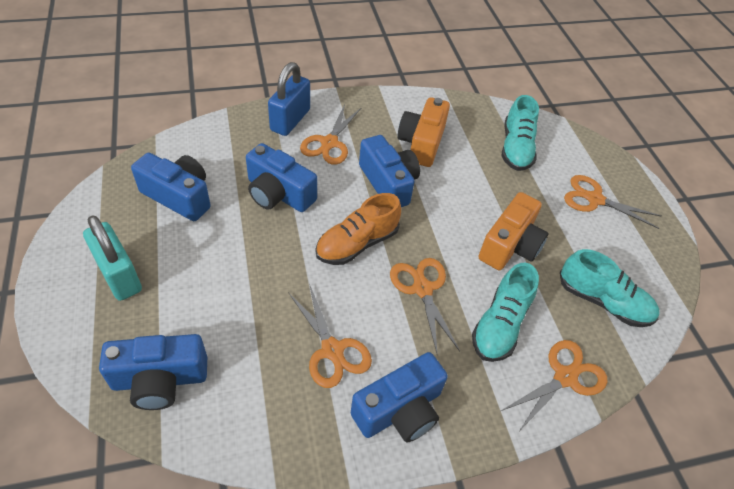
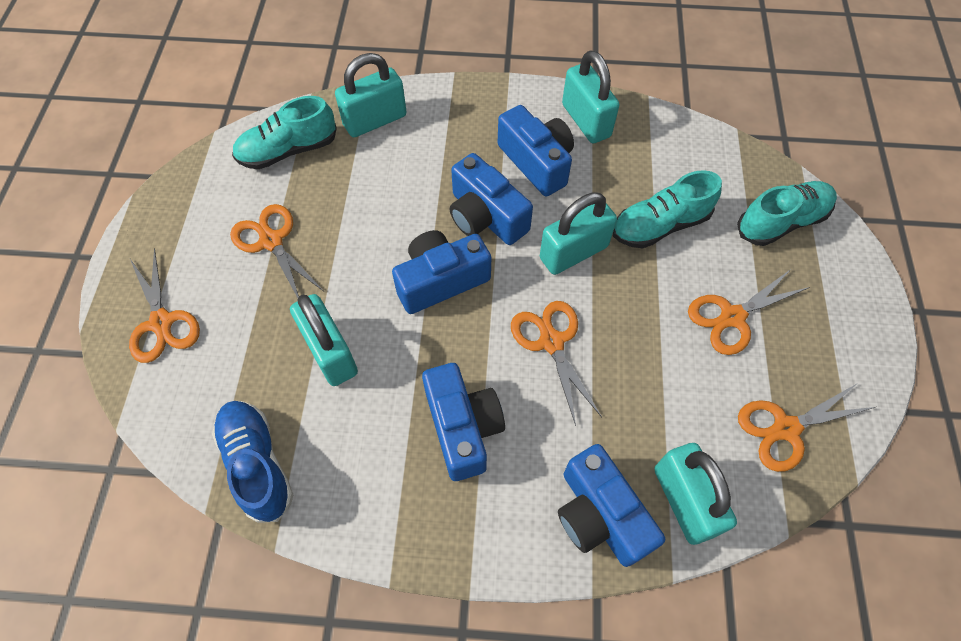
blue padlock: 1 -> 0
blue shoe: 0 -> 1
orange camera: 2 -> 0
orange shoe: 1 -> 0
turquoise padlock: 1 -> 5

